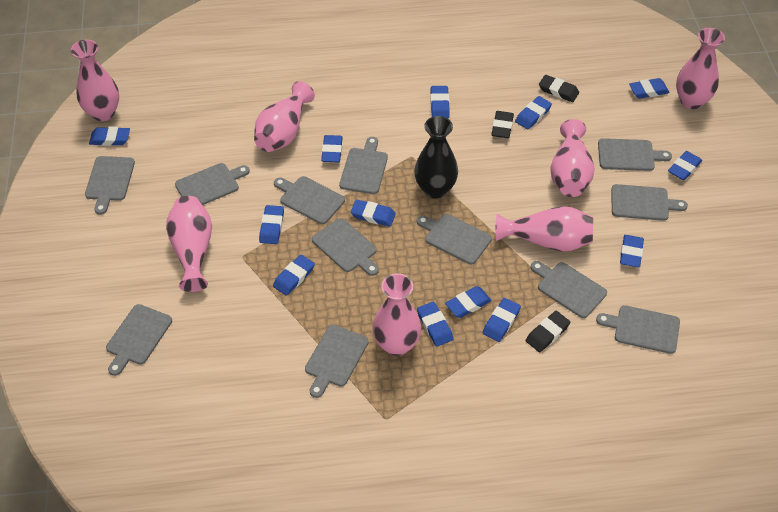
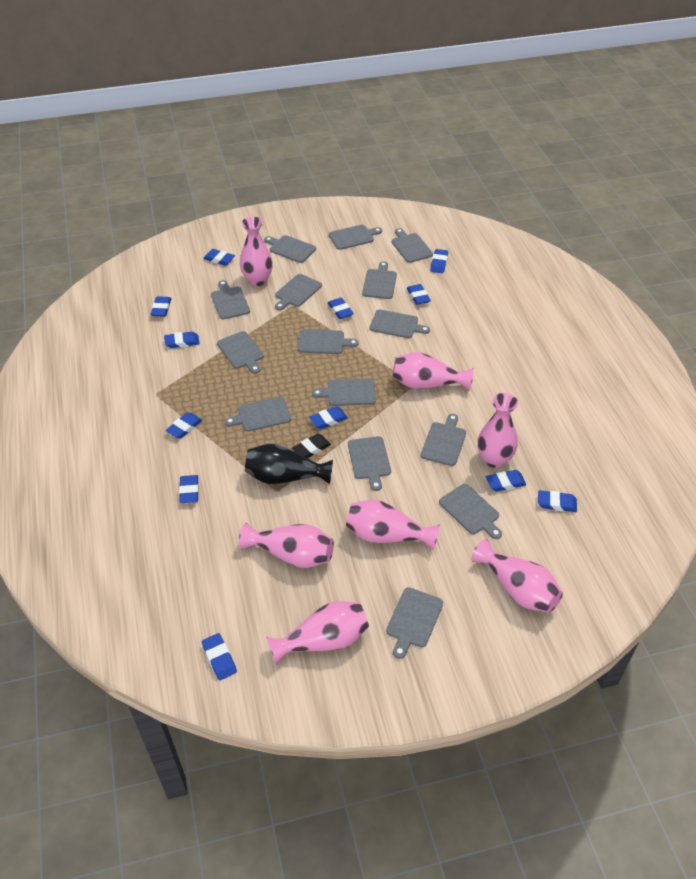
black eraser: 3 -> 1
blue eraser: 13 -> 12
grey cutting board: 12 -> 15

